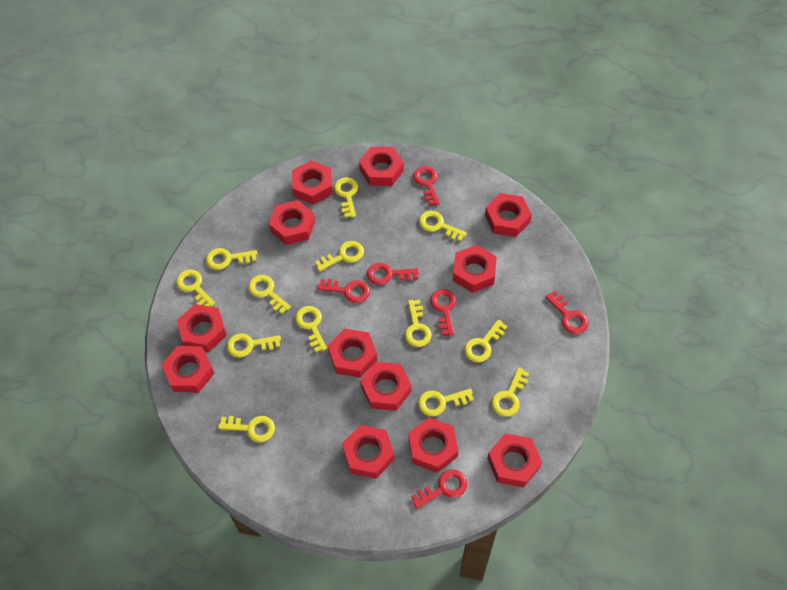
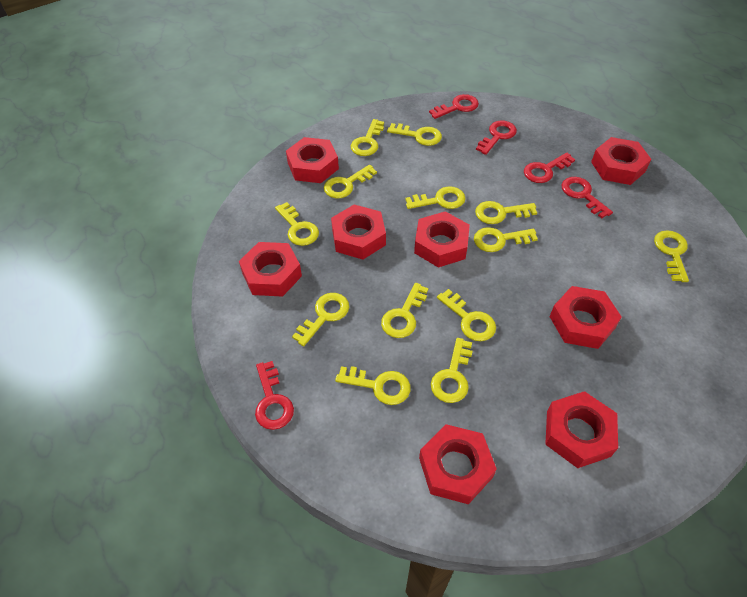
red key: 6 -> 5
red nut: 12 -> 8

